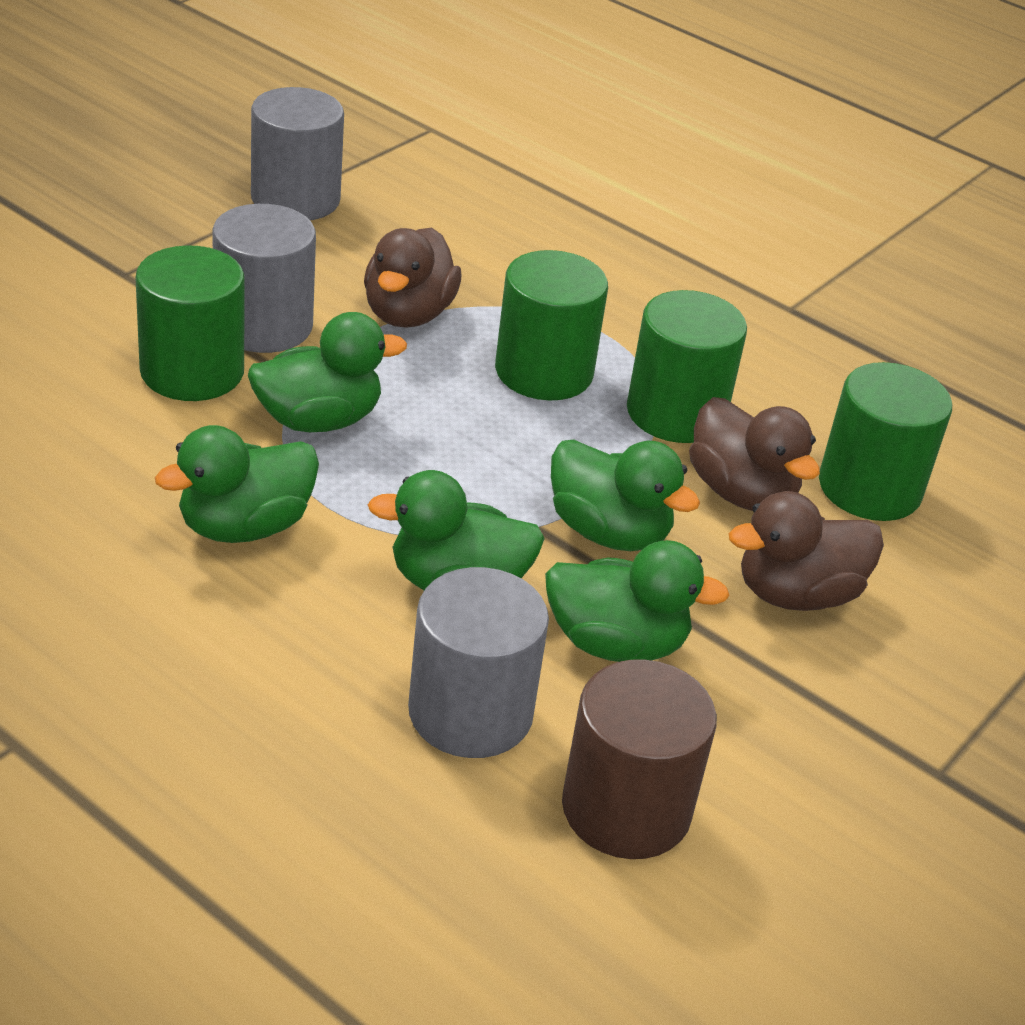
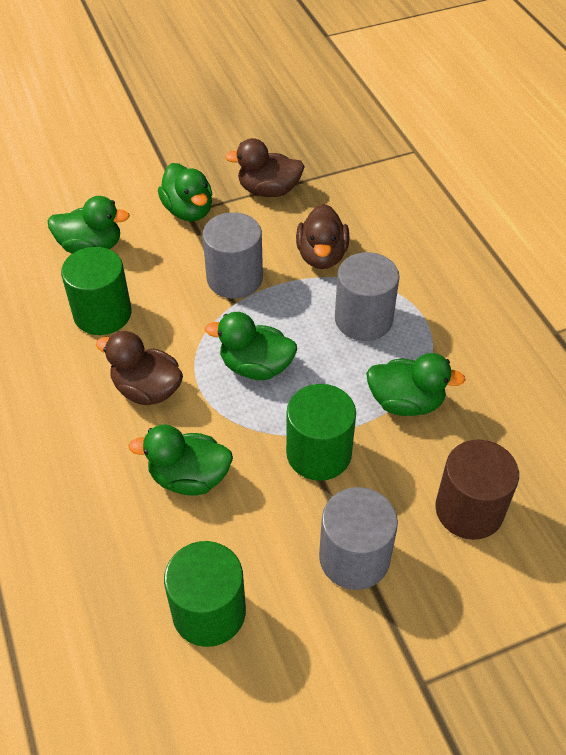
green cylinder: 4 -> 3

